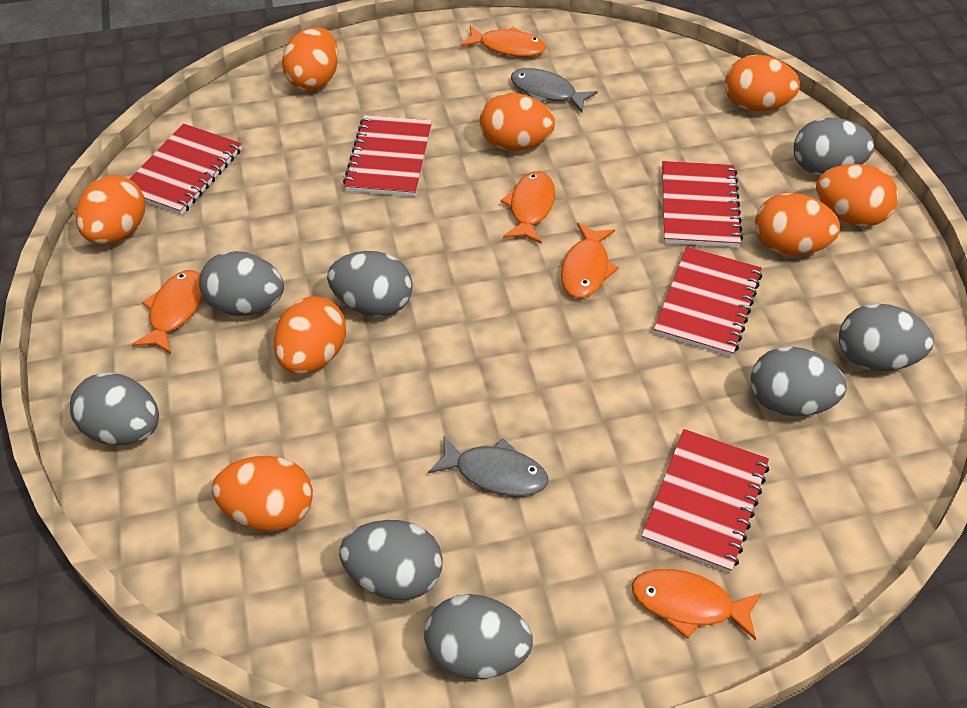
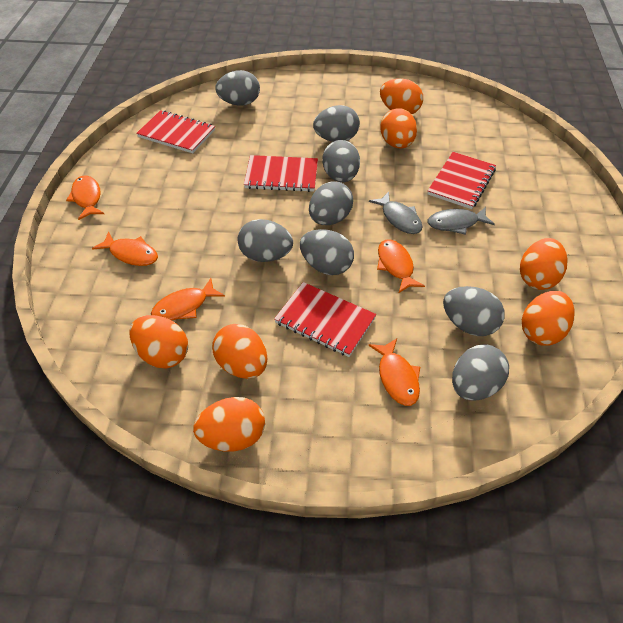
orange egg: 8 -> 7
red notebook: 5 -> 4

